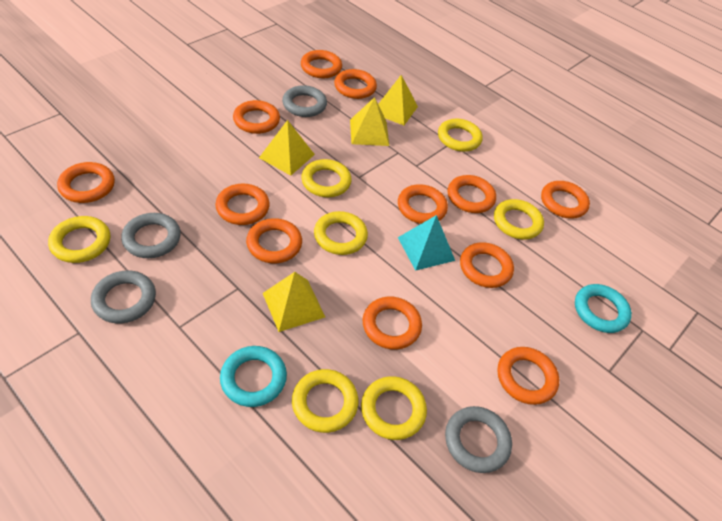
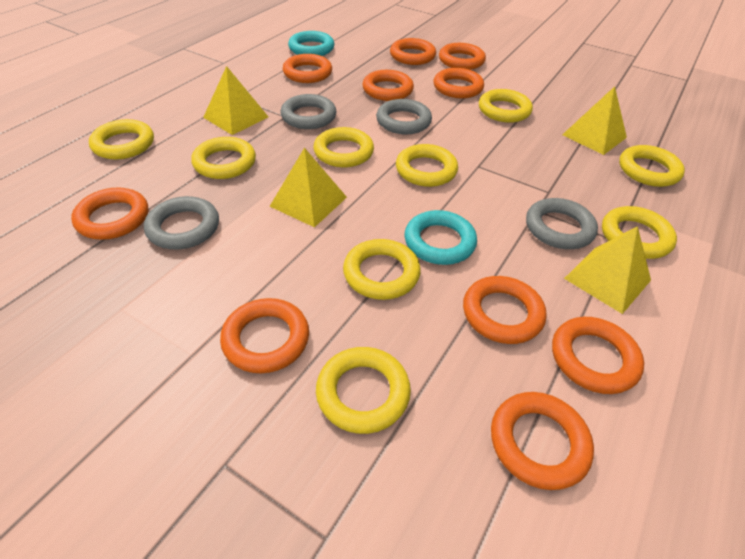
orange ring: 12 -> 10
turquoise pyramid: 1 -> 0
yellow ring: 7 -> 9

